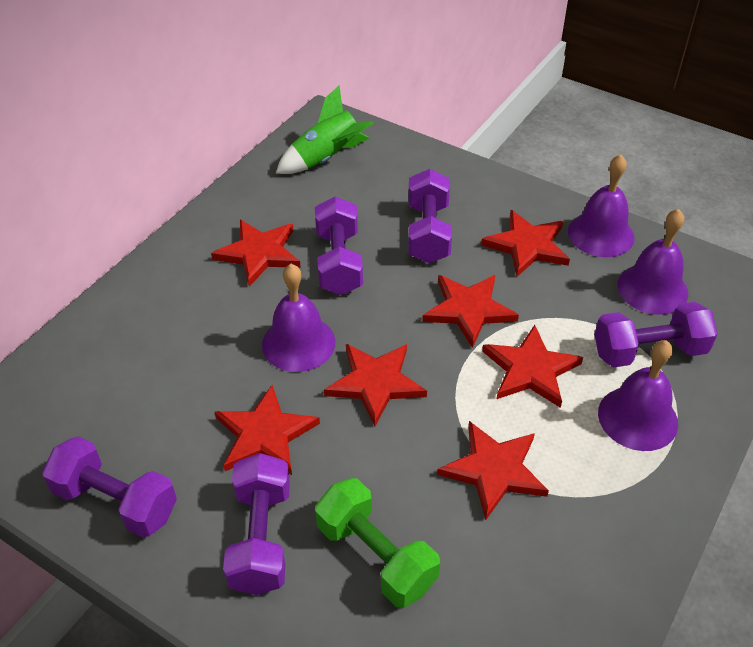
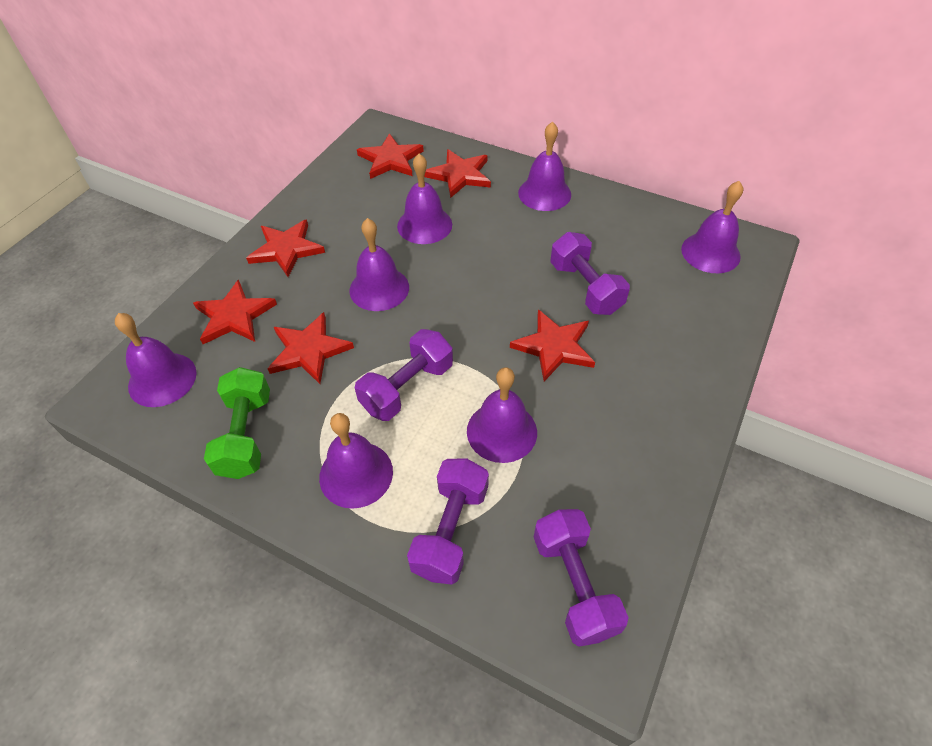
green rocket: 1 -> 0
purple bell: 4 -> 7
purple dumbbell: 5 -> 4
red star: 7 -> 6

